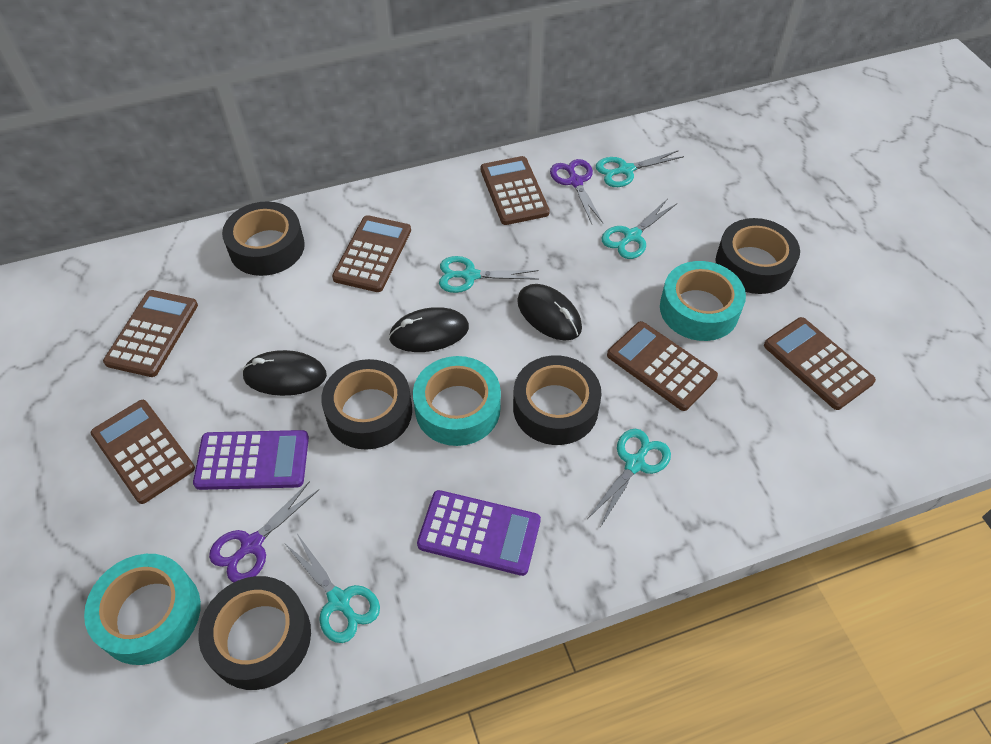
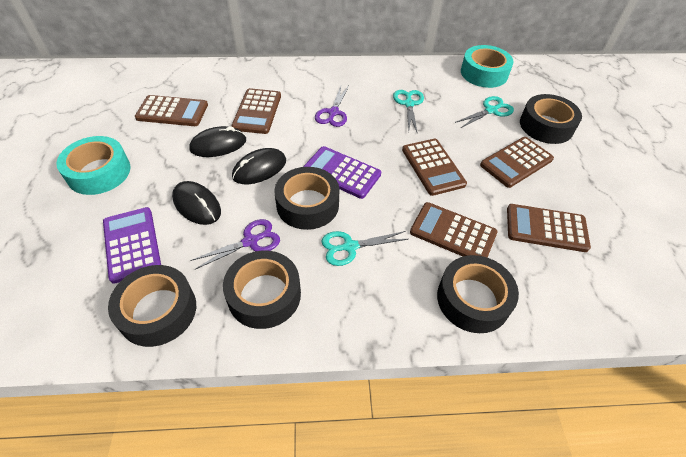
turquoise scissors: 5 -> 3
turquoise tape: 3 -> 2

